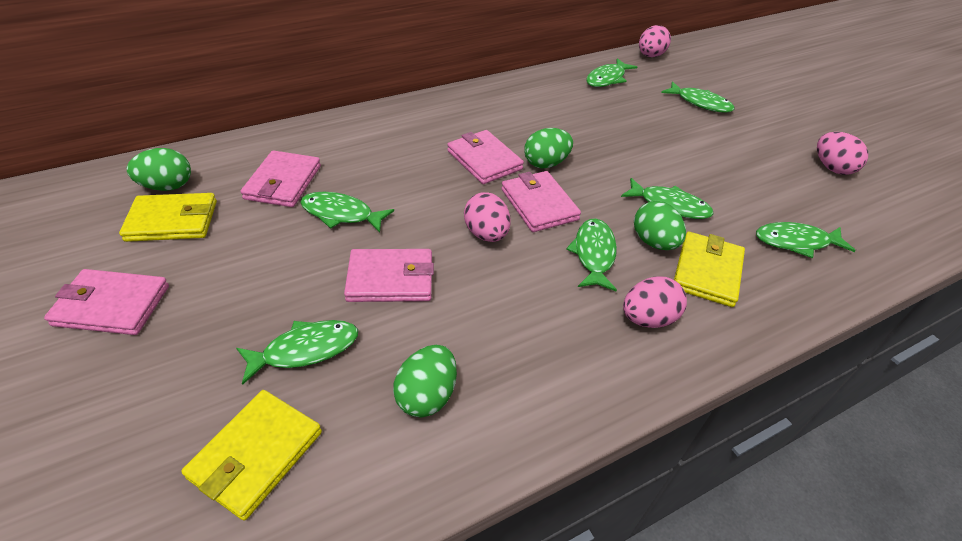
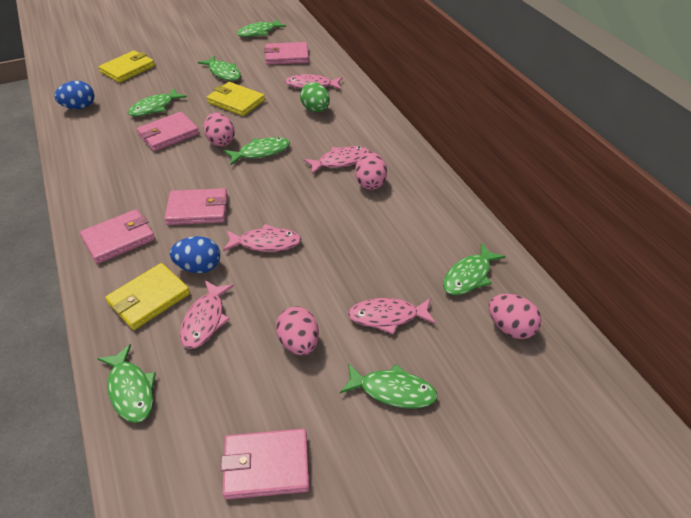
blue egg: 0 -> 2
green egg: 4 -> 1
pink fish: 0 -> 5

